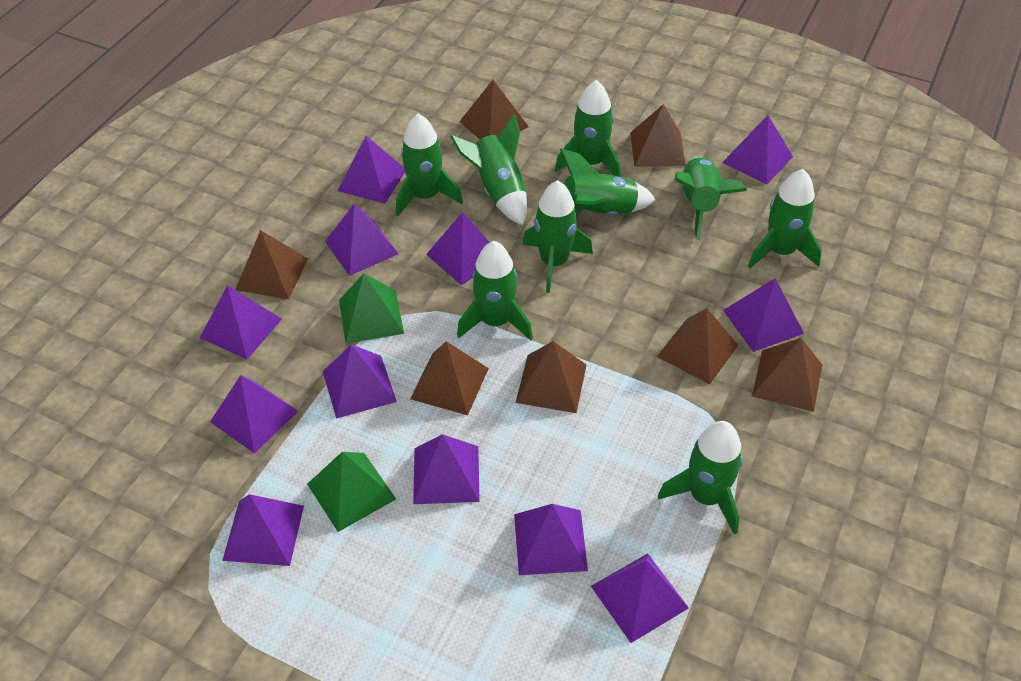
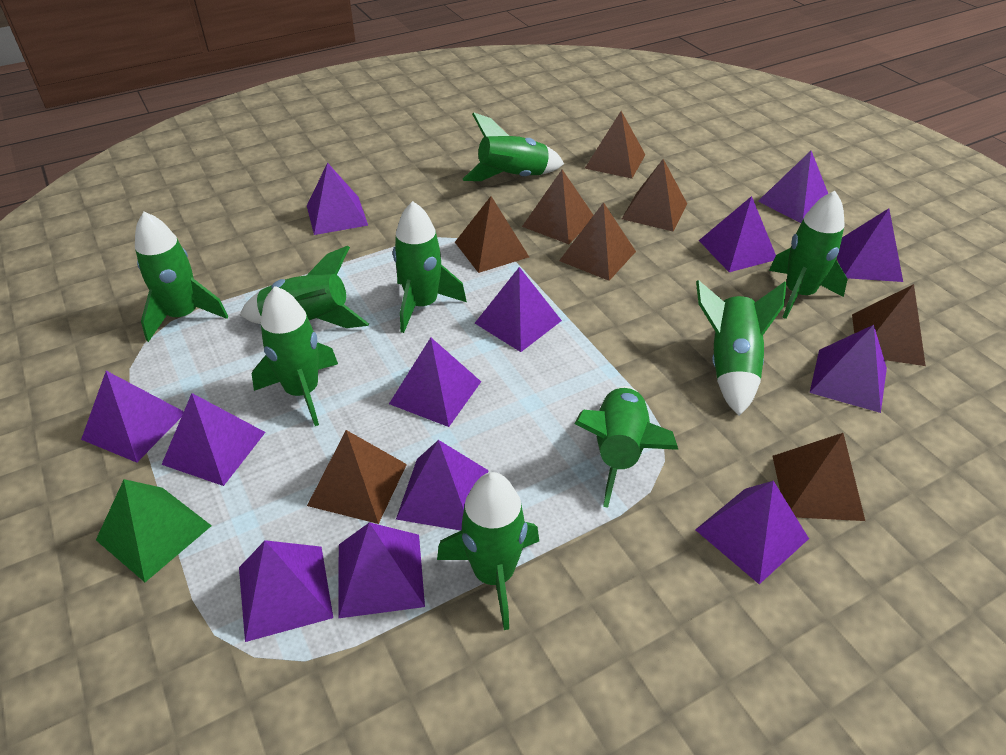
brown pyramid: 7 -> 8
green pyramid: 2 -> 1
purple pyramid: 12 -> 13

